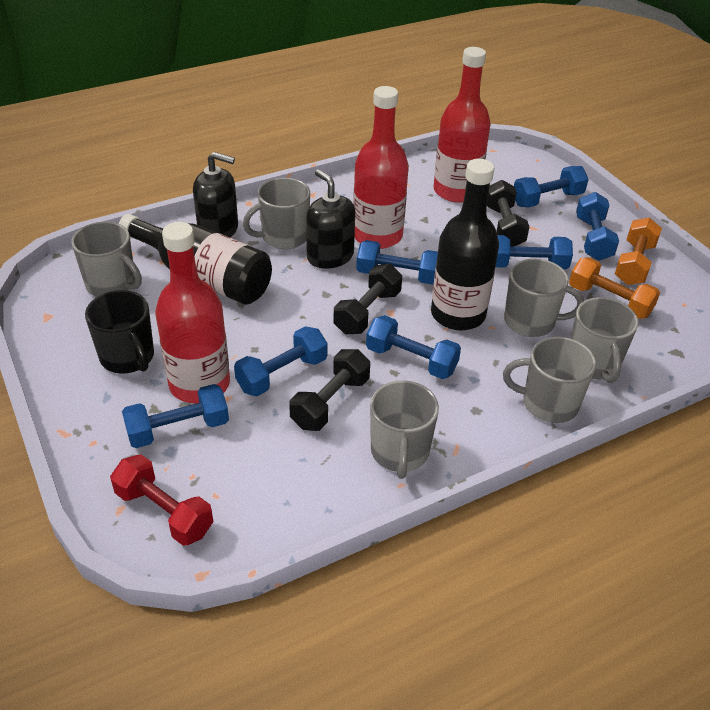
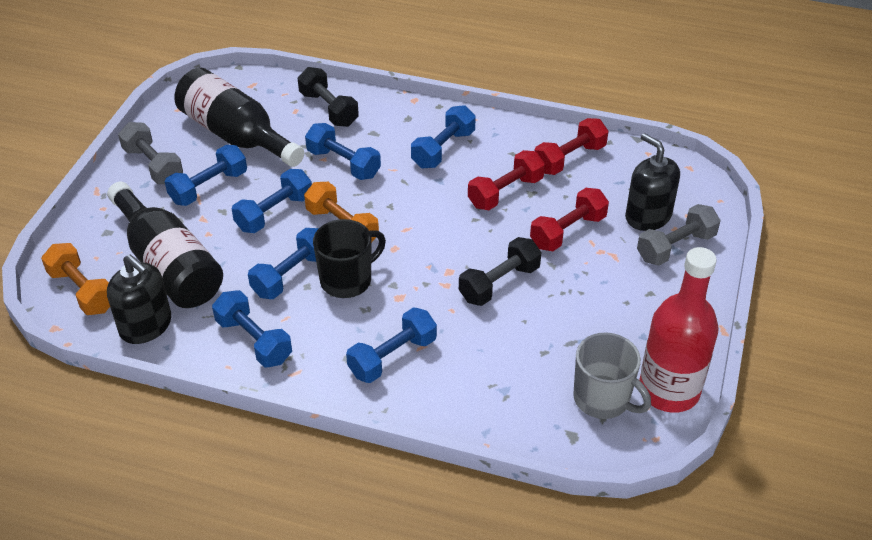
black dumbbell: 3 -> 2
grey dumbbell: 0 -> 2
grey mug: 6 -> 1
red bottle: 3 -> 1
red dumbbell: 1 -> 3

